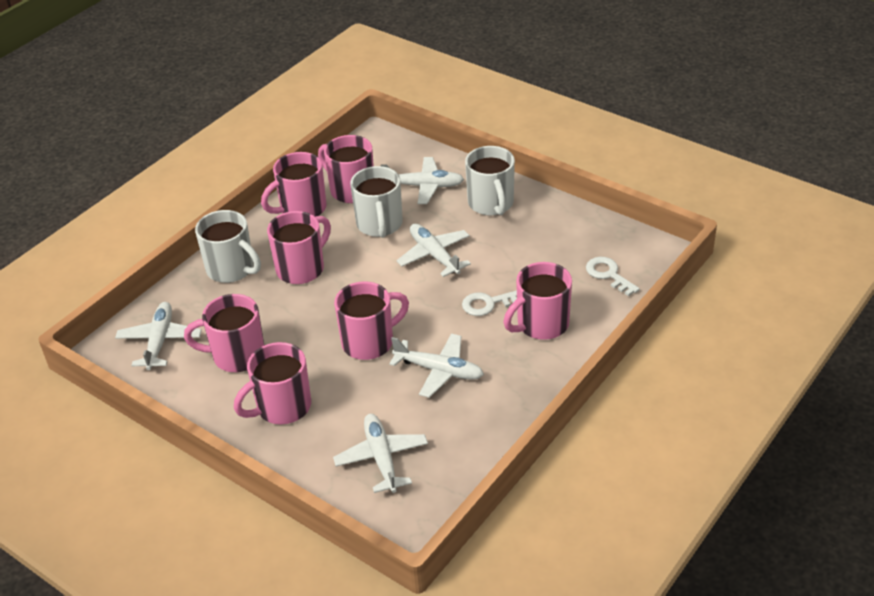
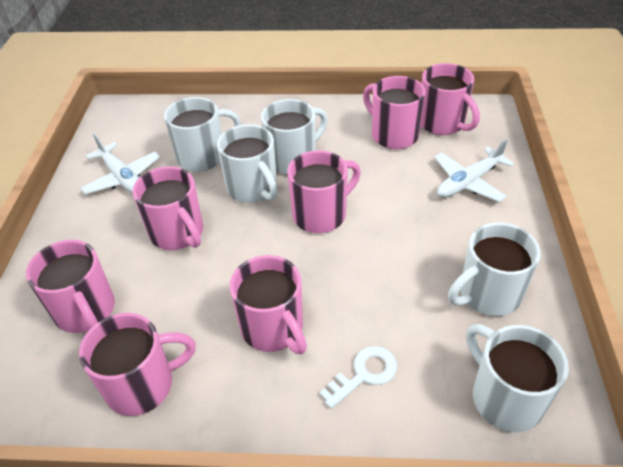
white key: 2 -> 1
white mug: 3 -> 5
white plane: 5 -> 2

